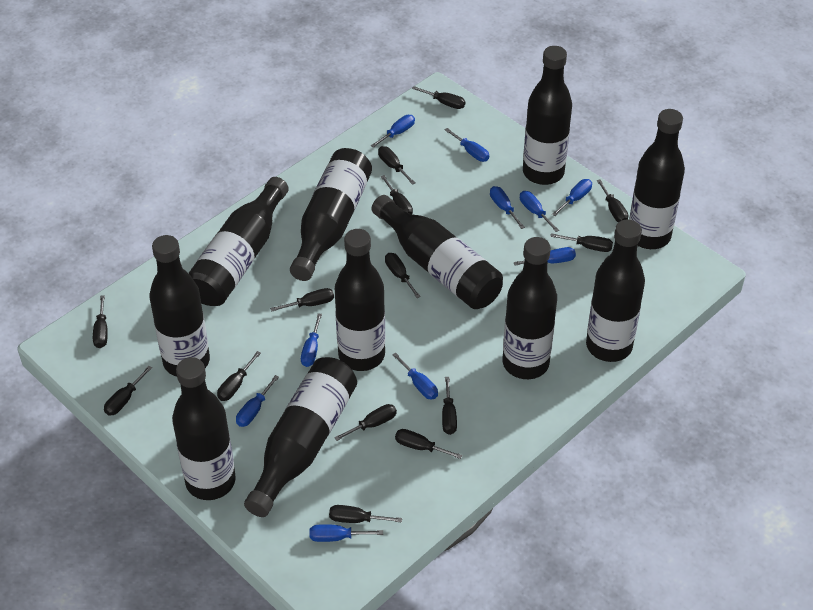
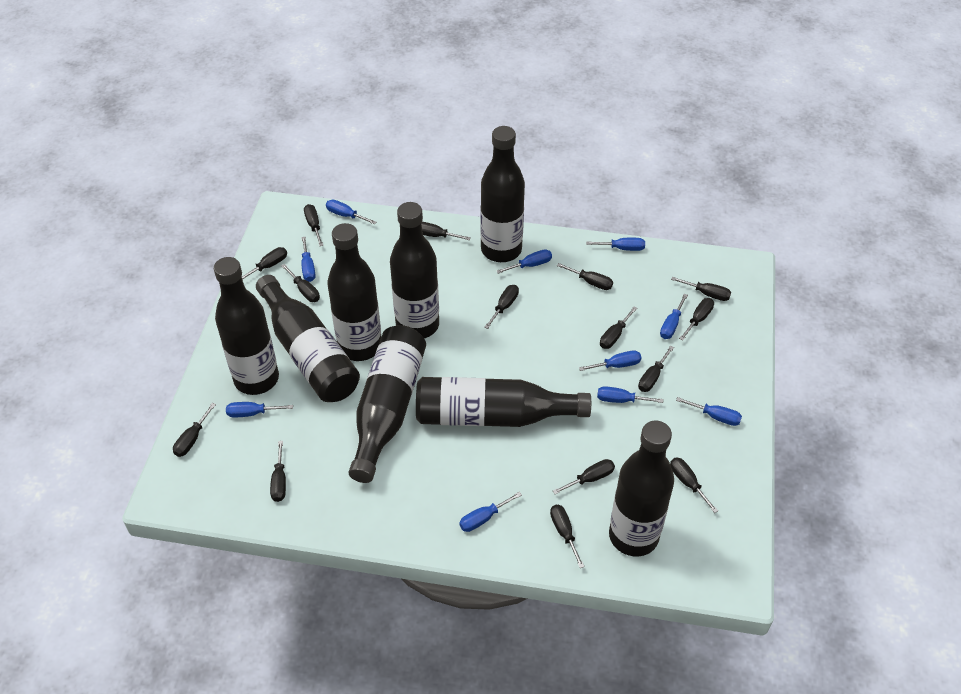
black bottle: 11 -> 8
black screwdriver: 14 -> 15

